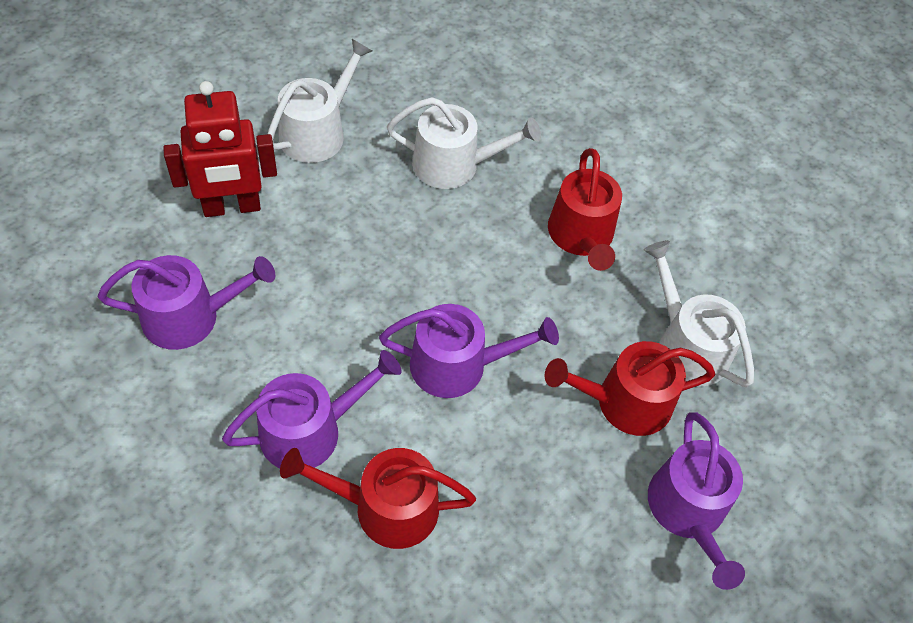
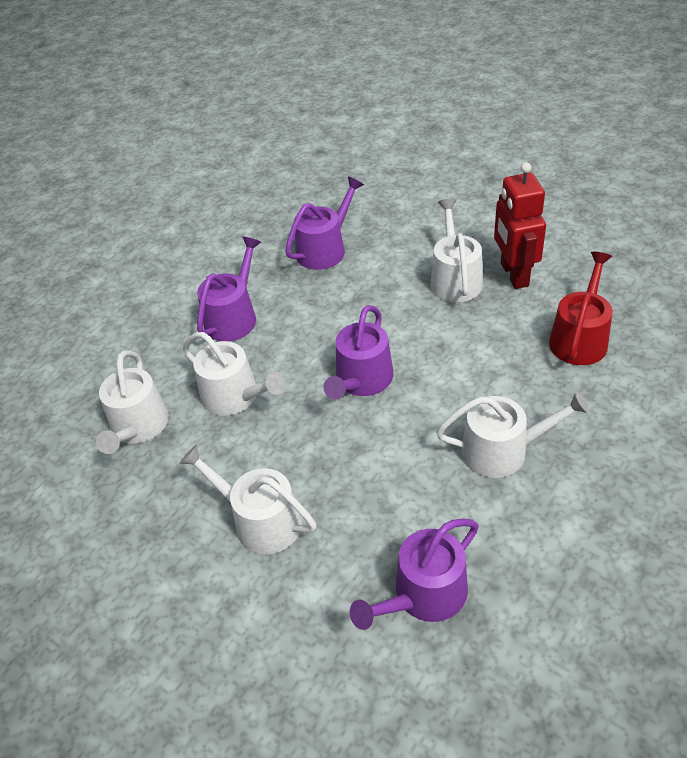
red watering can: 3 -> 1
white watering can: 3 -> 5

